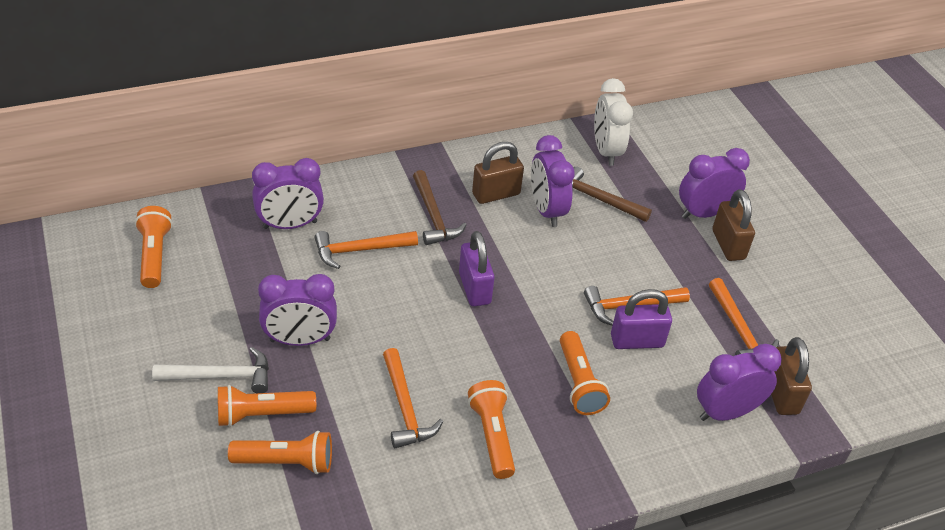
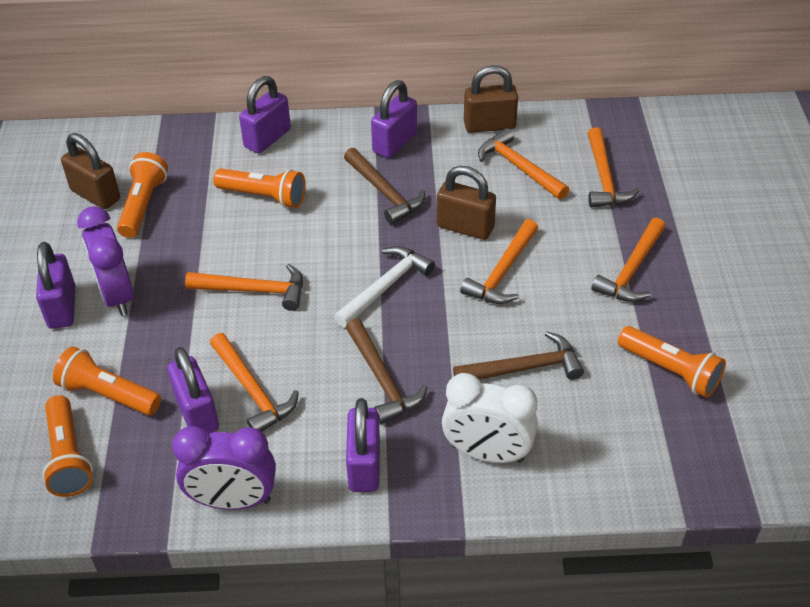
brown hammer: 2 -> 3
orange hammer: 4 -> 6
purple clock: 5 -> 2
purple padlock: 2 -> 5

